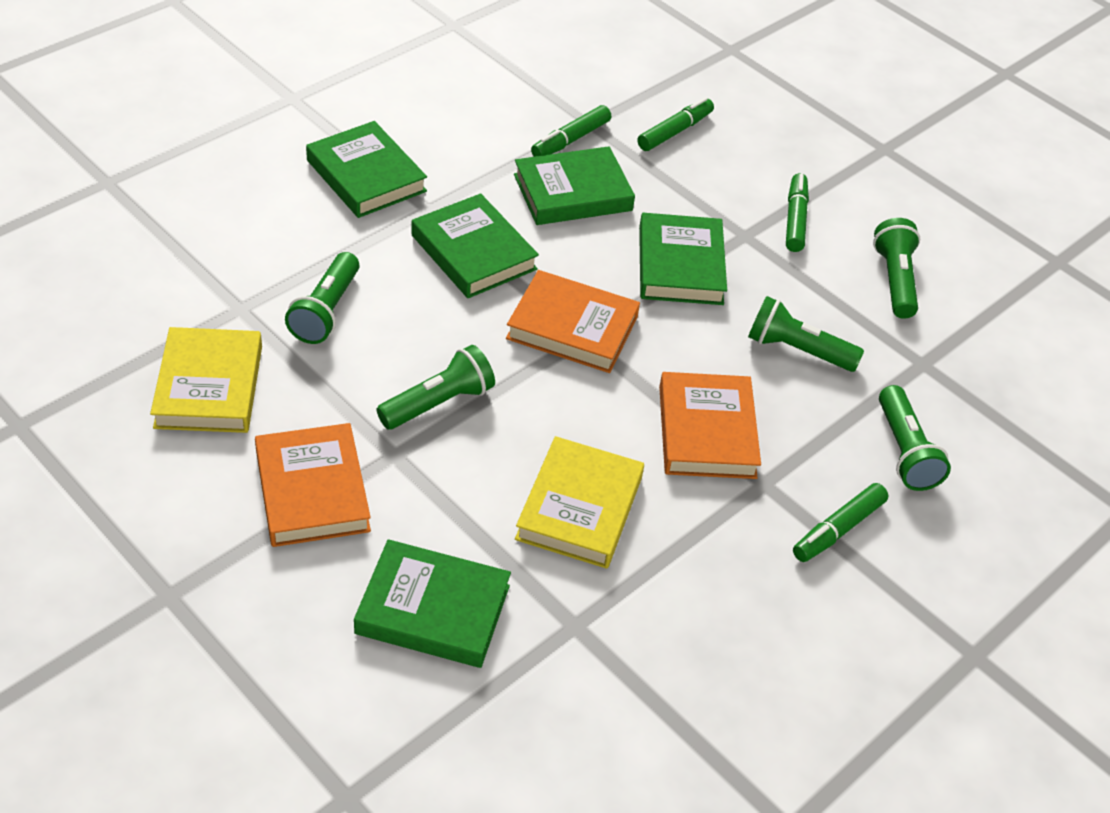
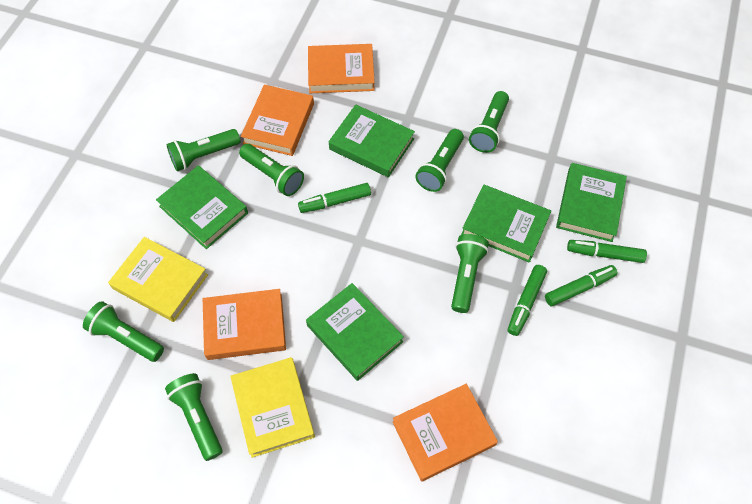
green flashlight: 5 -> 7
orange book: 3 -> 4

